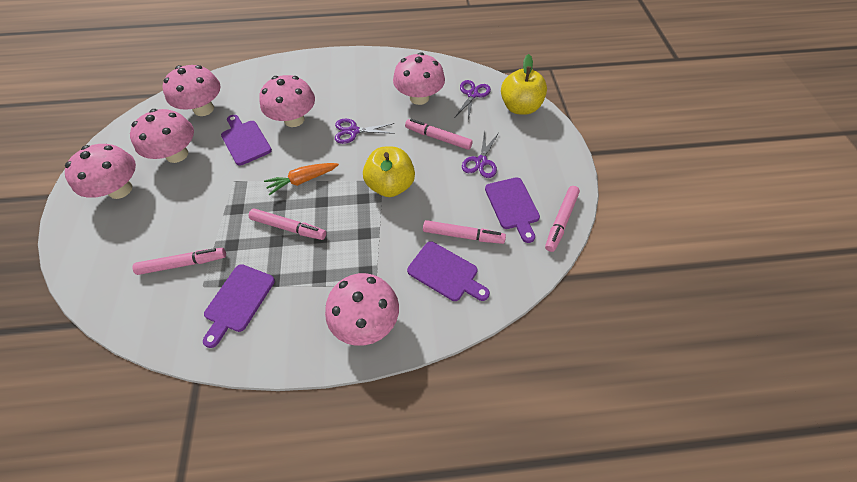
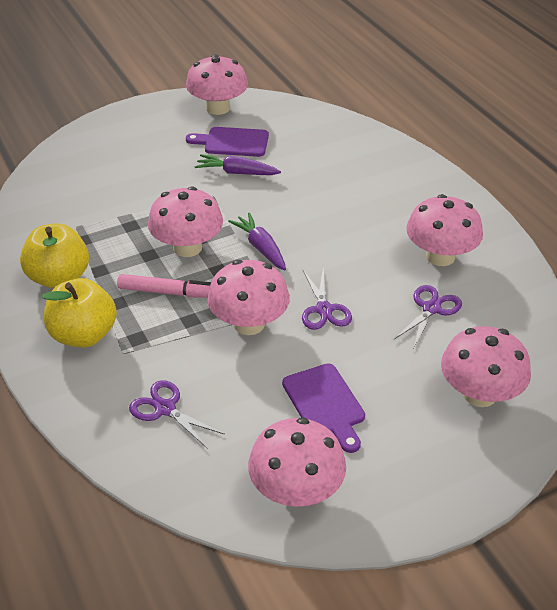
orange carrot: 1 -> 0
pink marker: 5 -> 1
purple carrot: 0 -> 2
purple cutting board: 4 -> 2

